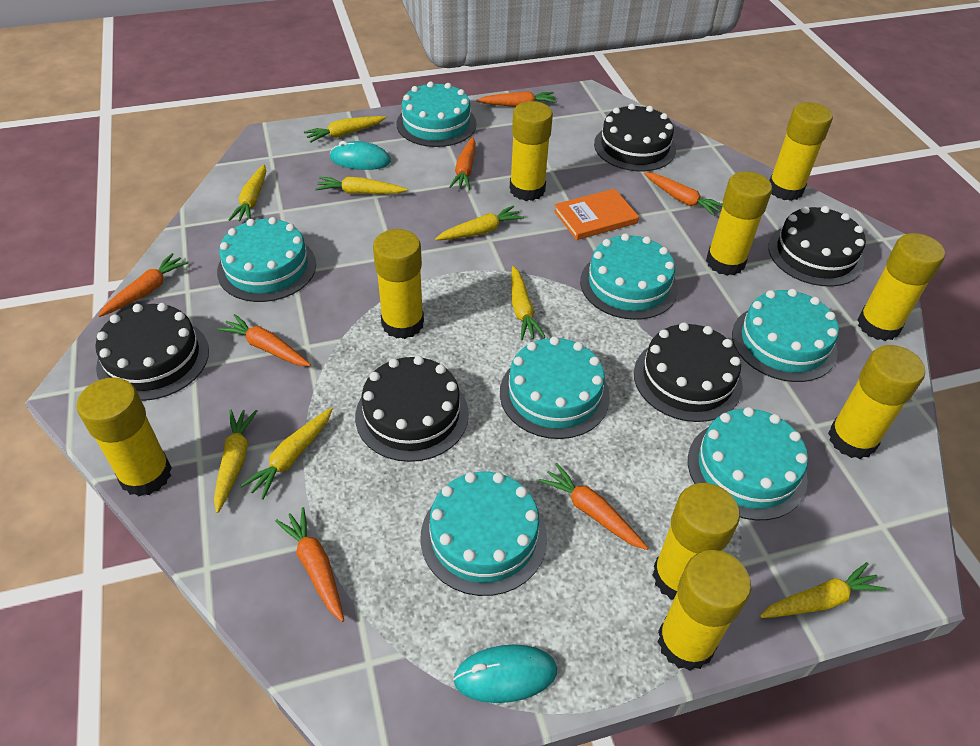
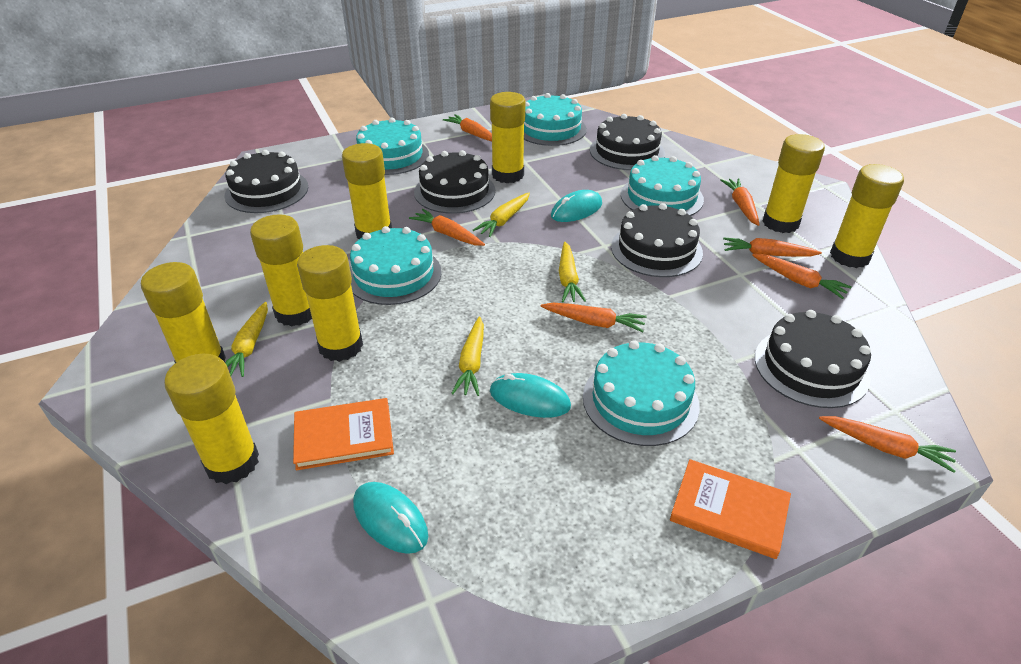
orange book: 1 -> 2
turquoise cake: 7 -> 5
turquoise mouse: 2 -> 3
yellow carrot: 8 -> 4
yellow glue stick: 9 -> 8

